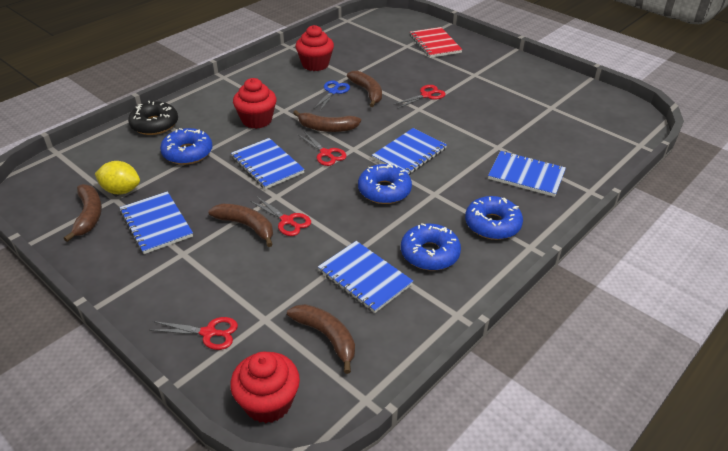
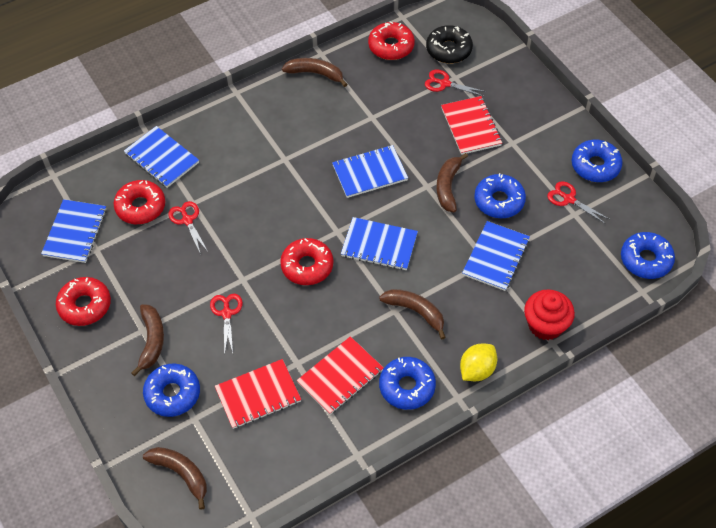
blue donut: 4 -> 5
blue scissors: 1 -> 0
red cupcake: 3 -> 1
red donut: 0 -> 4
red notebook: 1 -> 3

